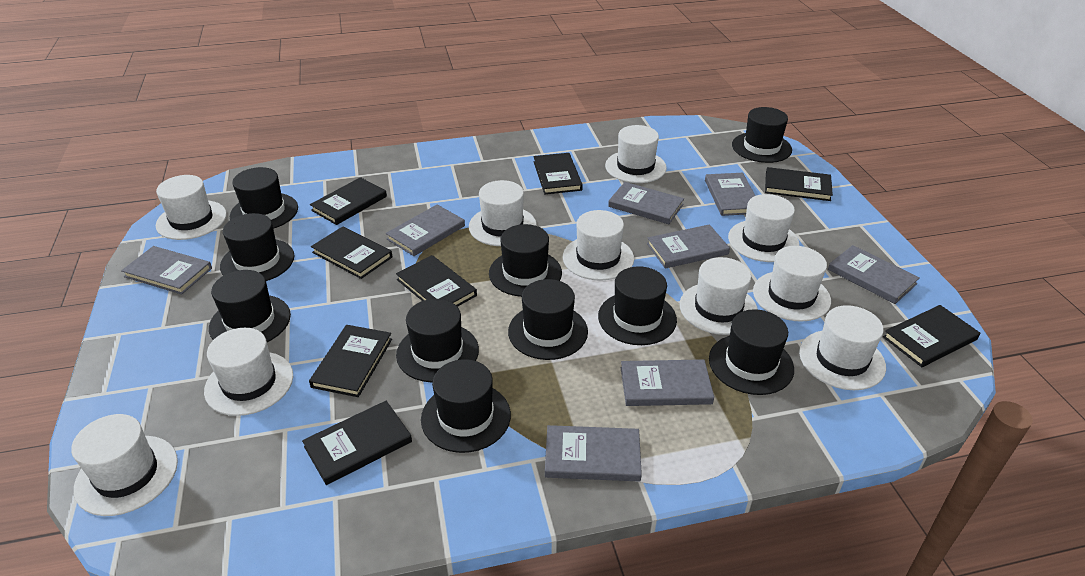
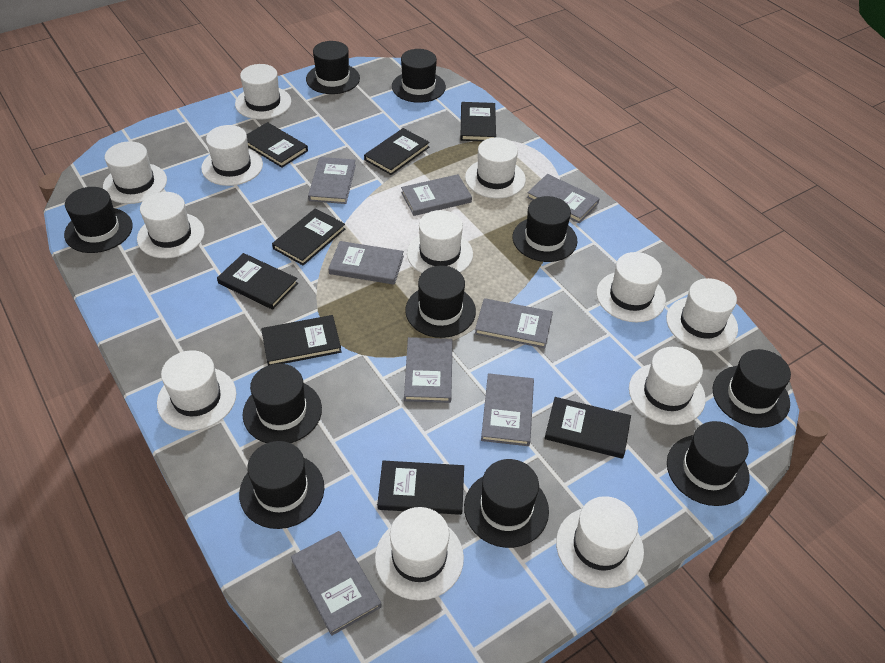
white hat: 10 -> 12

